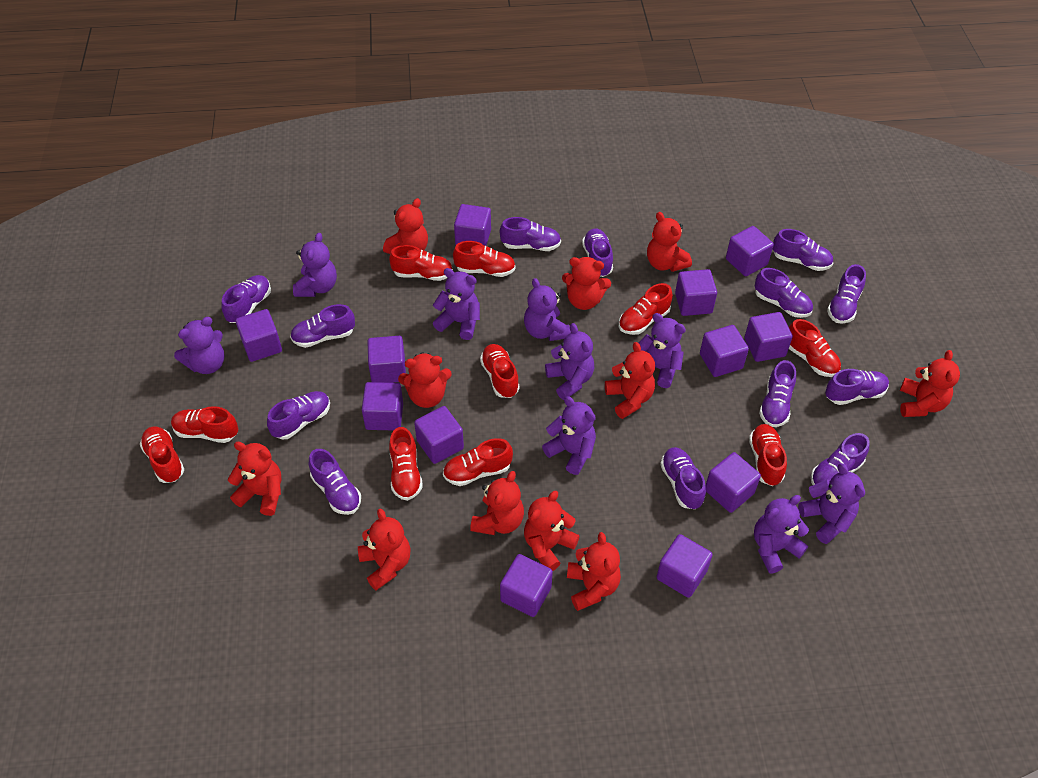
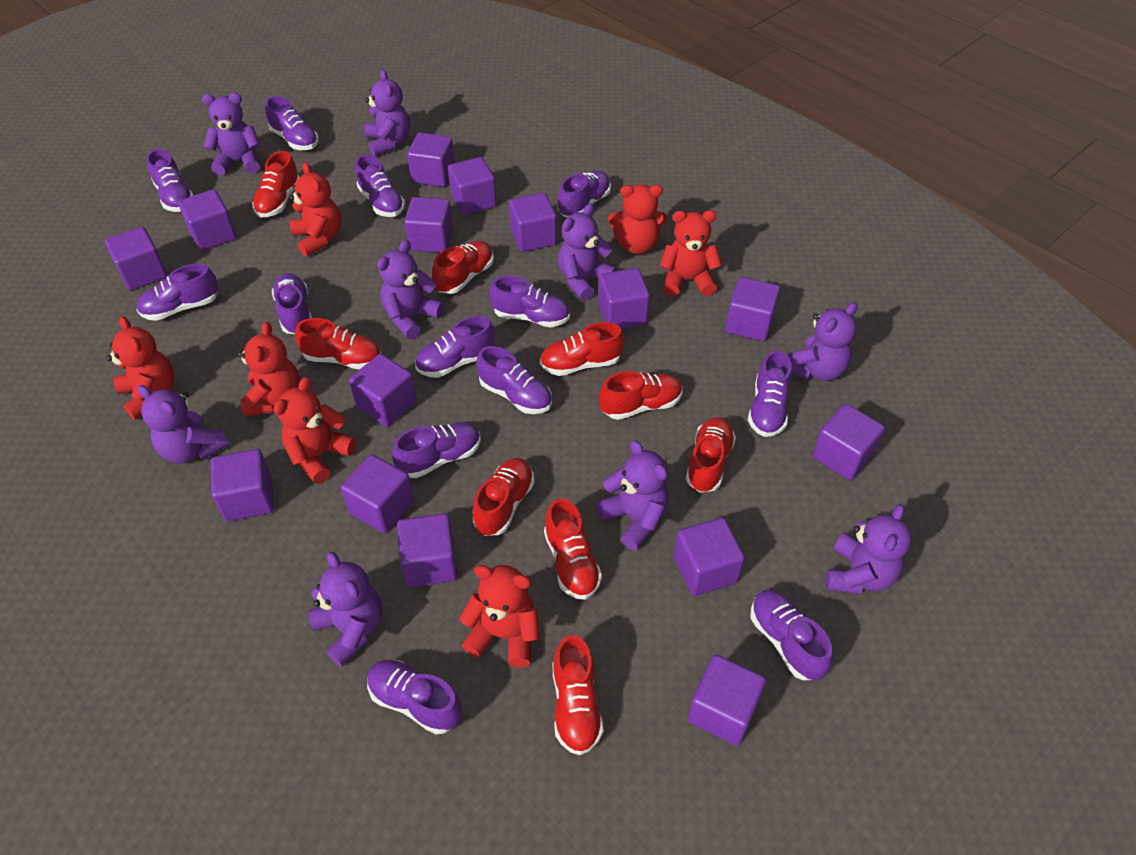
purple cube: 12 -> 15
red shoe: 10 -> 9
red teddy bear: 11 -> 7

